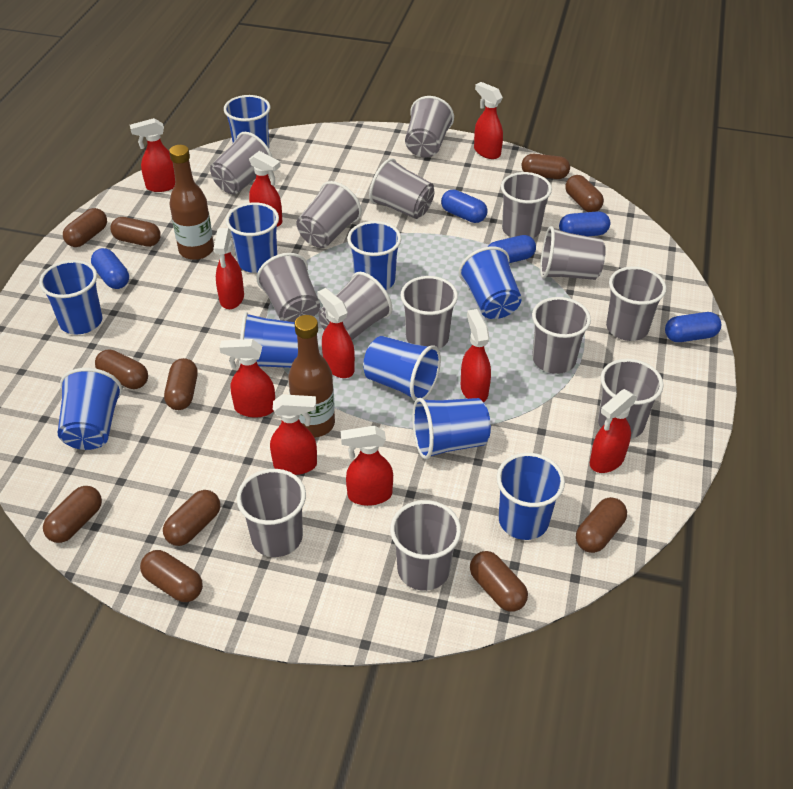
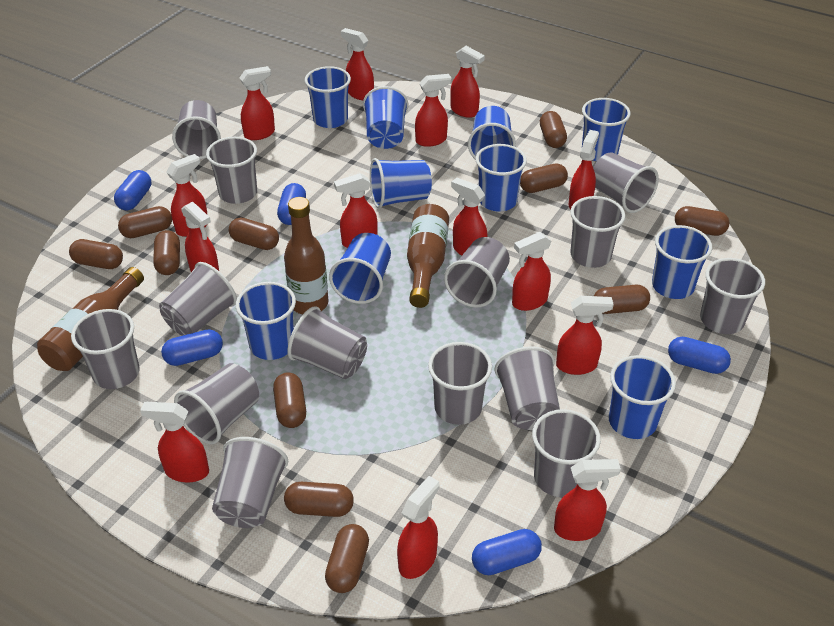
brown bottle: 2 -> 3
red spray bottle: 10 -> 14

